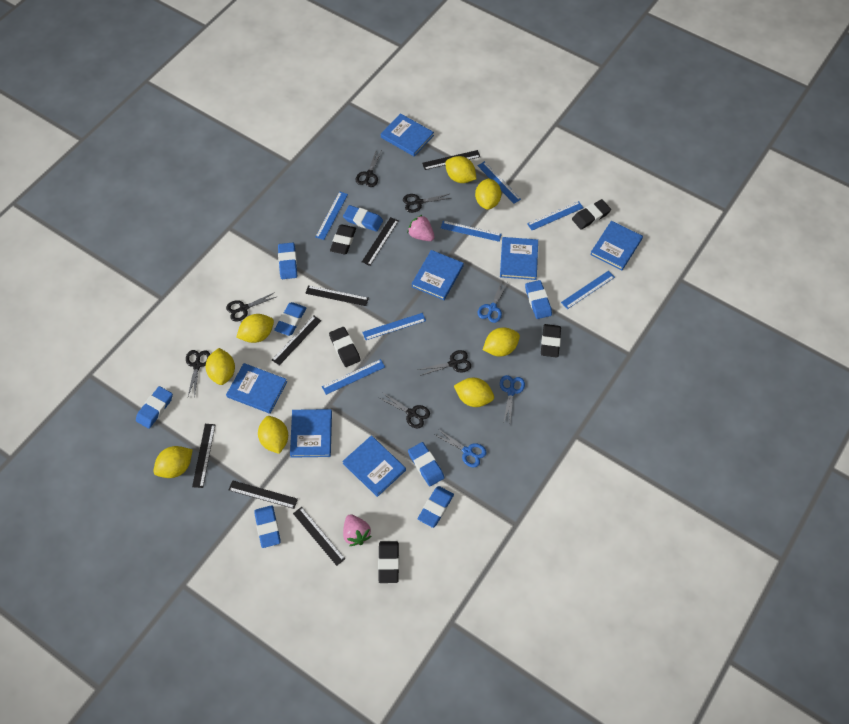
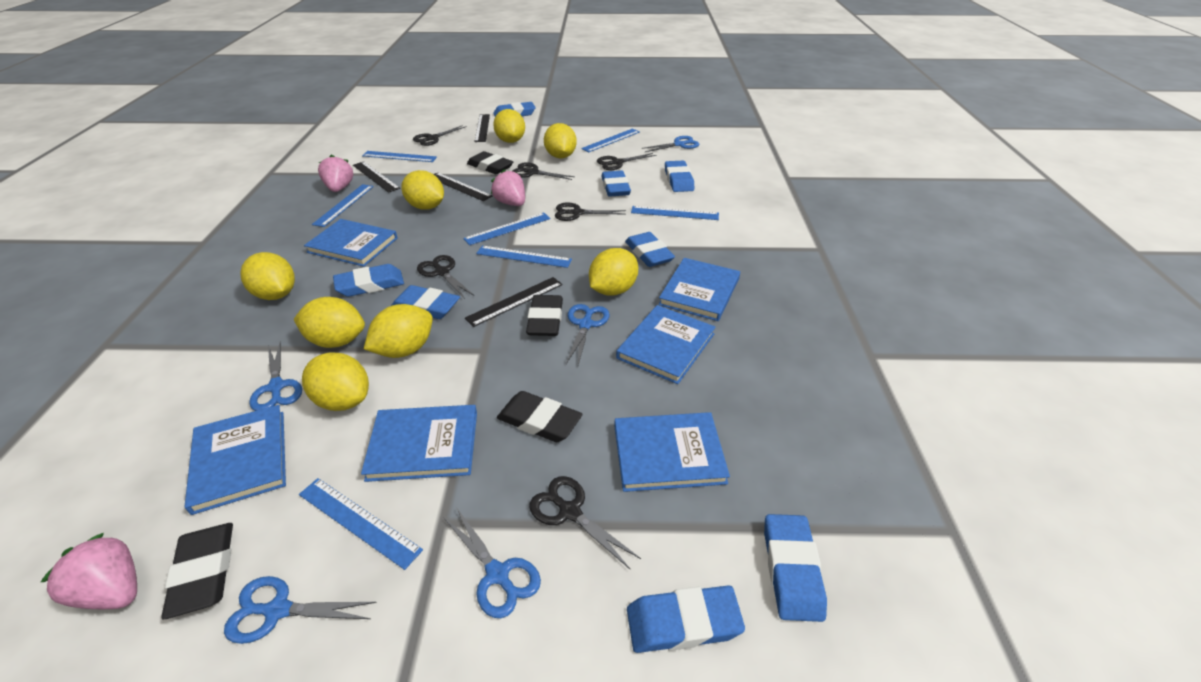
black eraser: 5 -> 4
black ruler: 7 -> 4
blue book: 7 -> 6
blue scissors: 3 -> 5
pink strawberry: 2 -> 3

